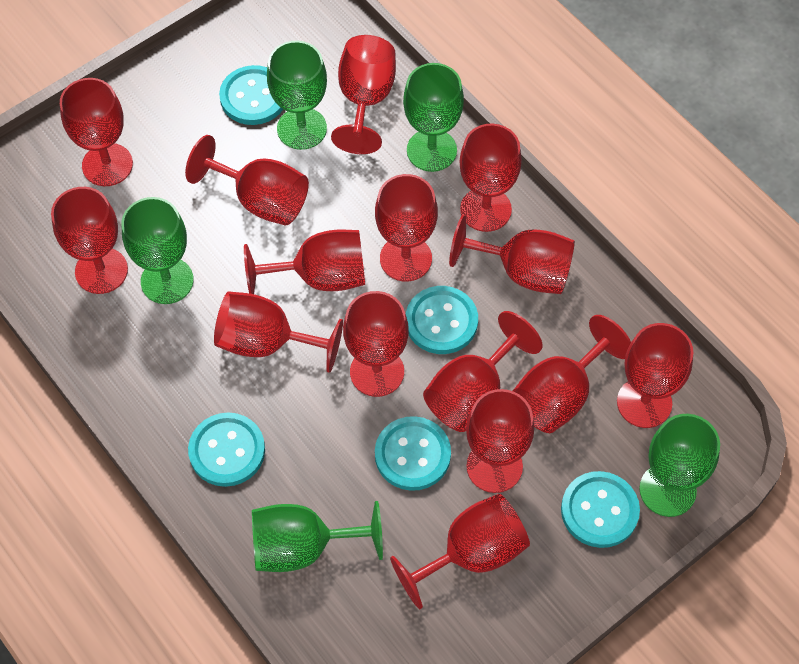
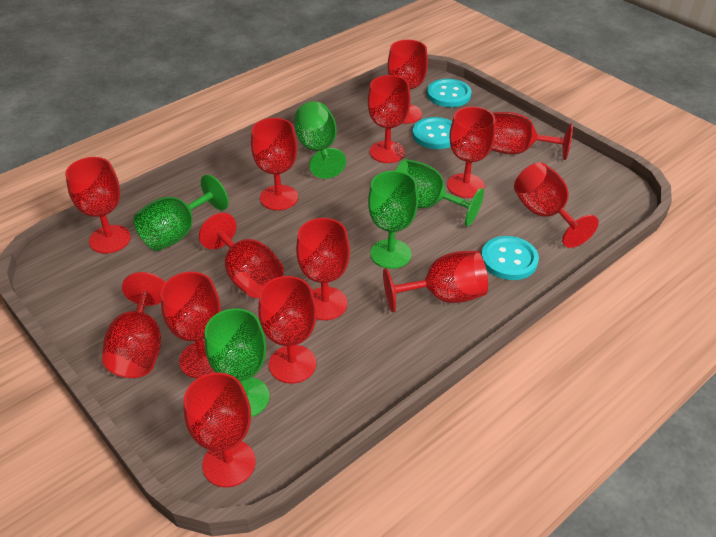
red goblet: 15 -> 14
turquoise button: 5 -> 3

